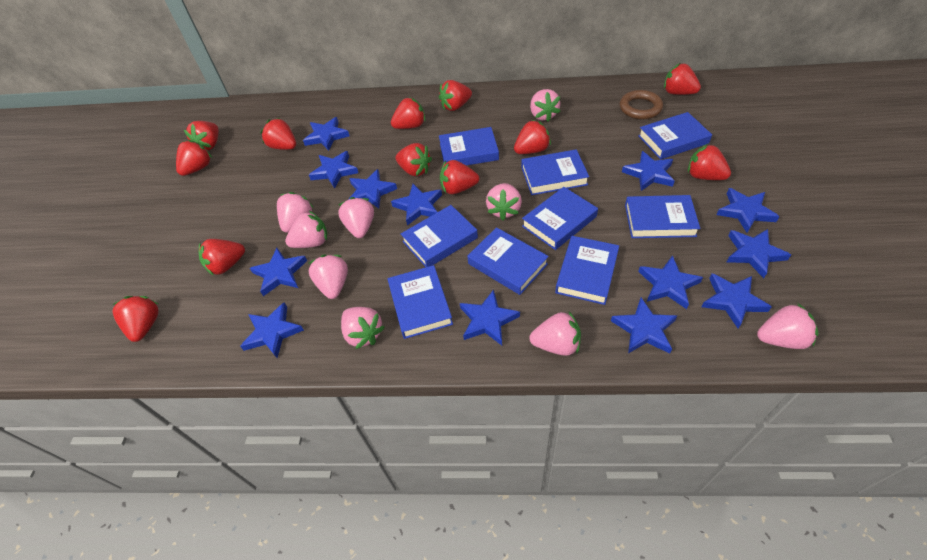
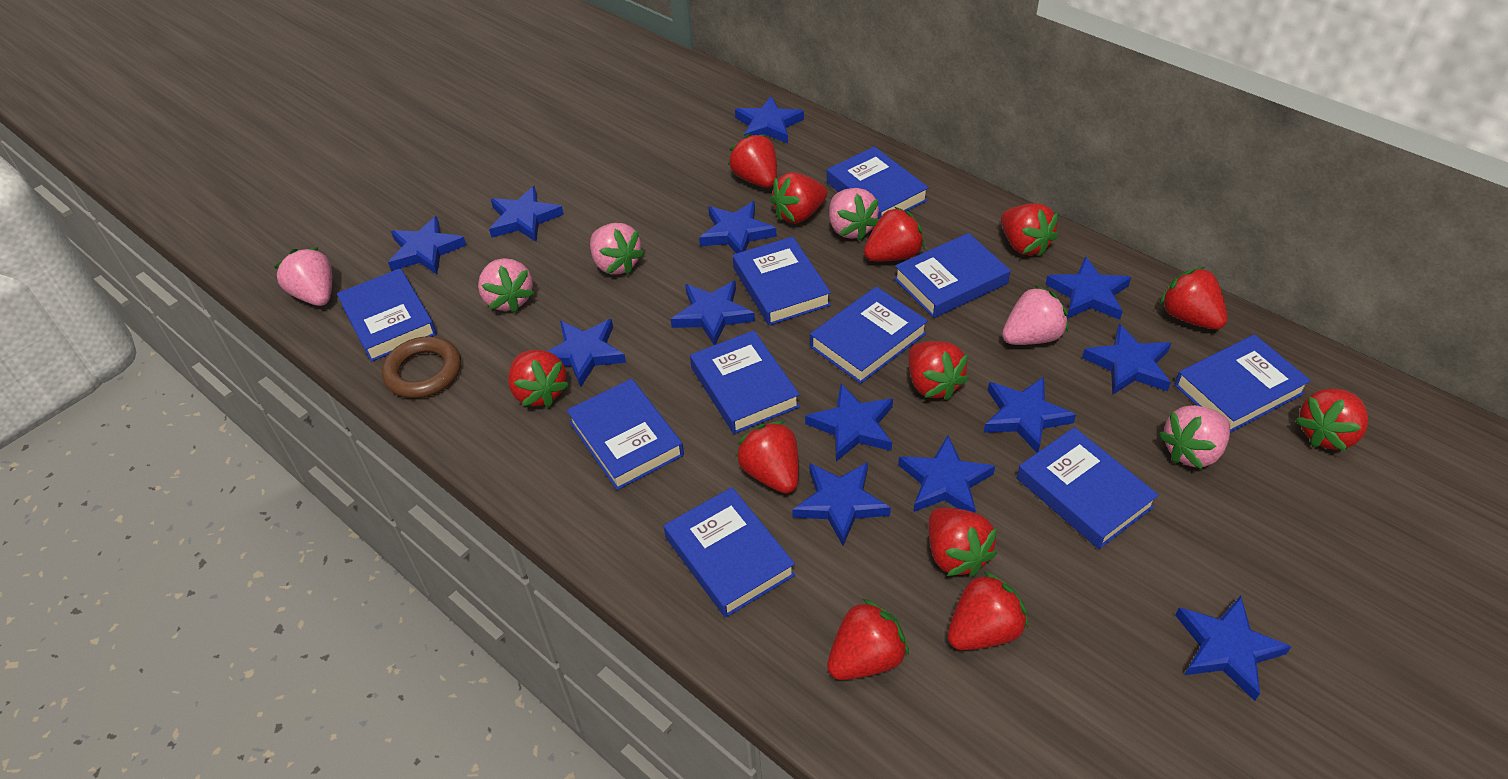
blue book: 9 -> 10
pink strawberry: 9 -> 6

